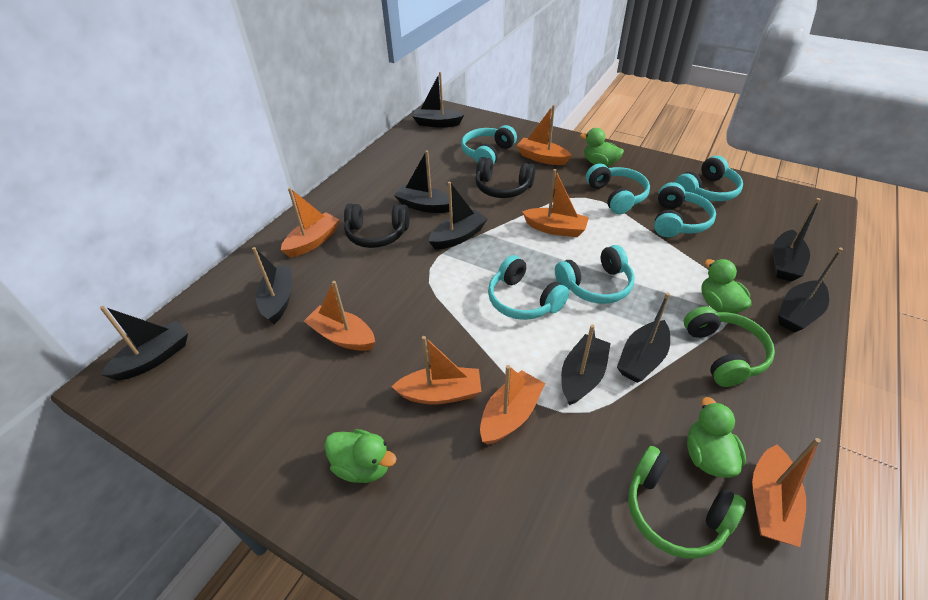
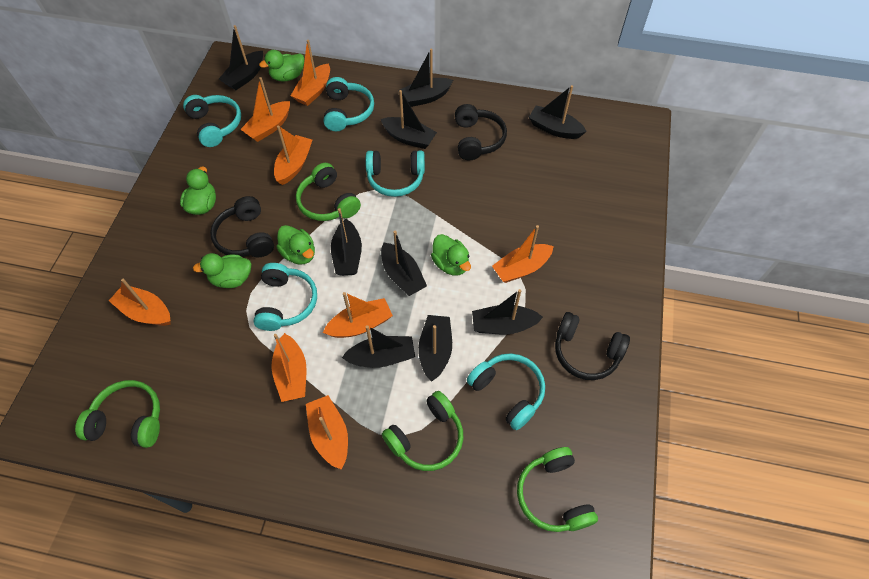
black headphones: 2 -> 3
green duck: 4 -> 5
green headphones: 2 -> 4
orange boat: 7 -> 8
turquoise headphones: 6 -> 5

